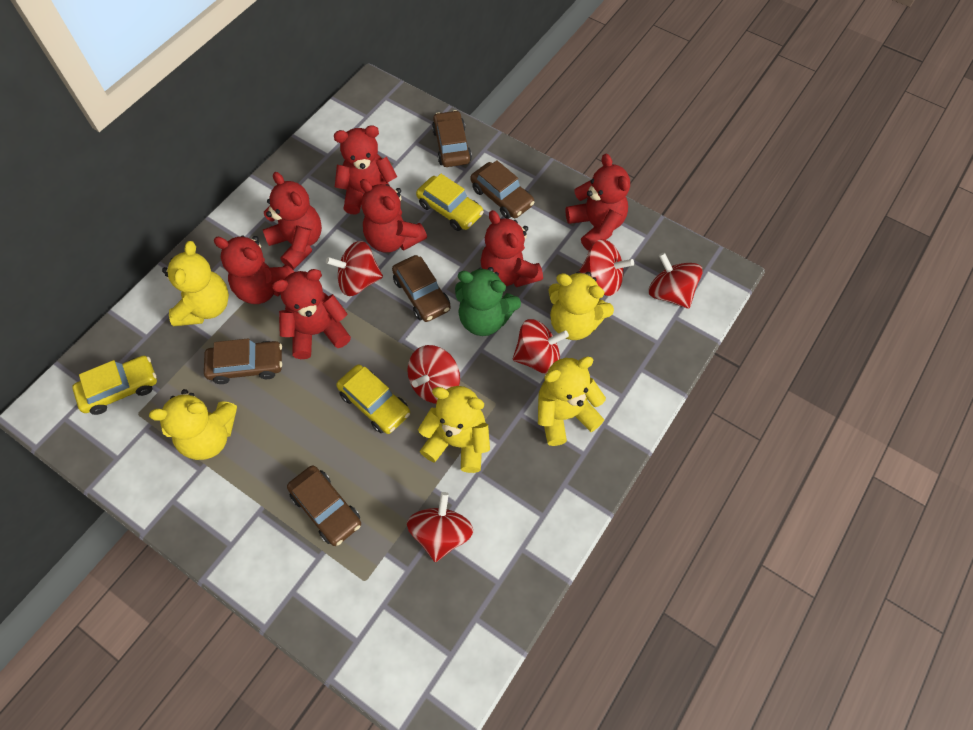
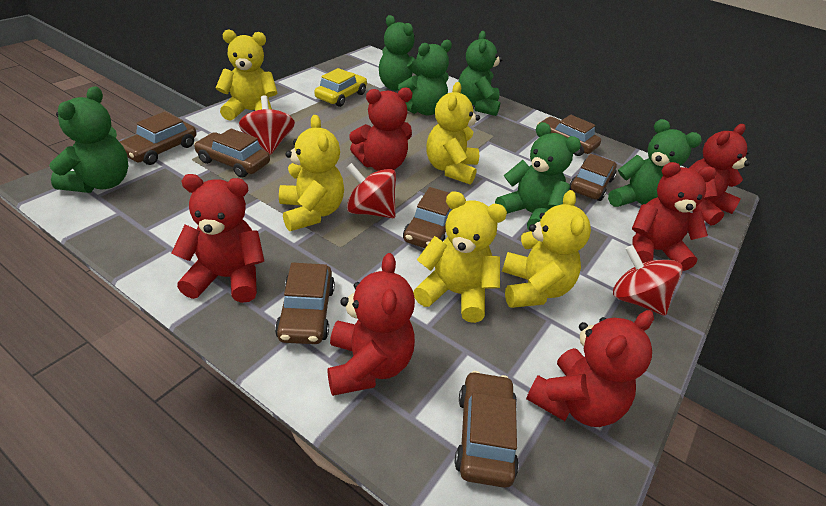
brown car: 5 -> 7
green teddy bear: 1 -> 6
red spinning top: 6 -> 3
red teddy bear: 7 -> 6
yellow car: 3 -> 1

